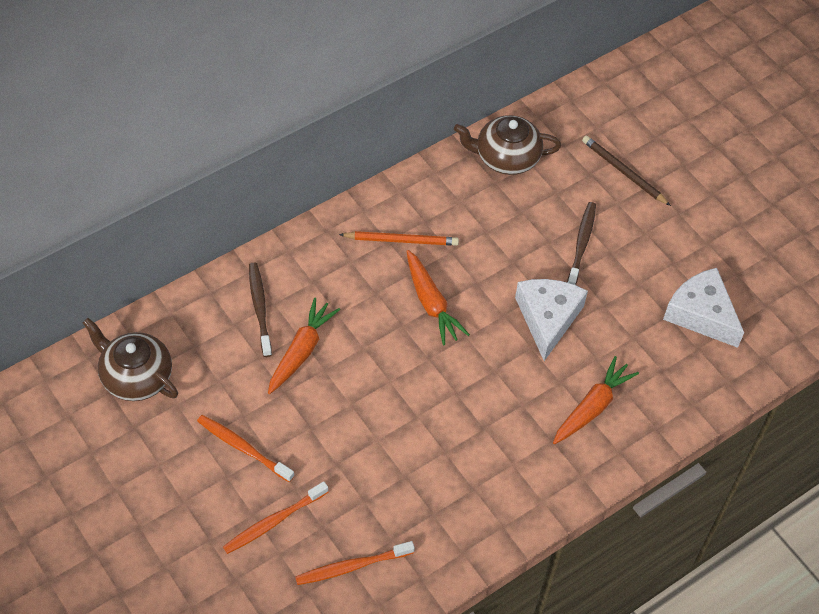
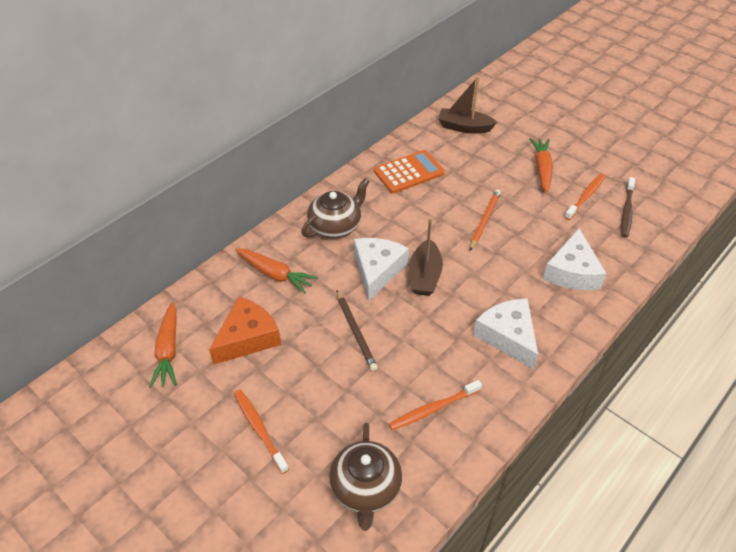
brown boat: 0 -> 2
brown toothbrush: 2 -> 1
orange calculator: 0 -> 1
orange cheese: 0 -> 1
white cheese: 2 -> 3

